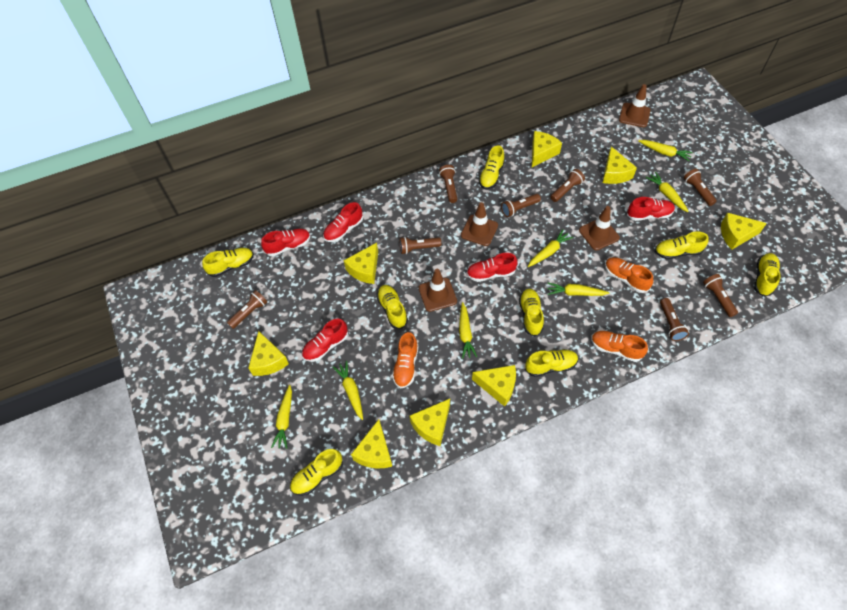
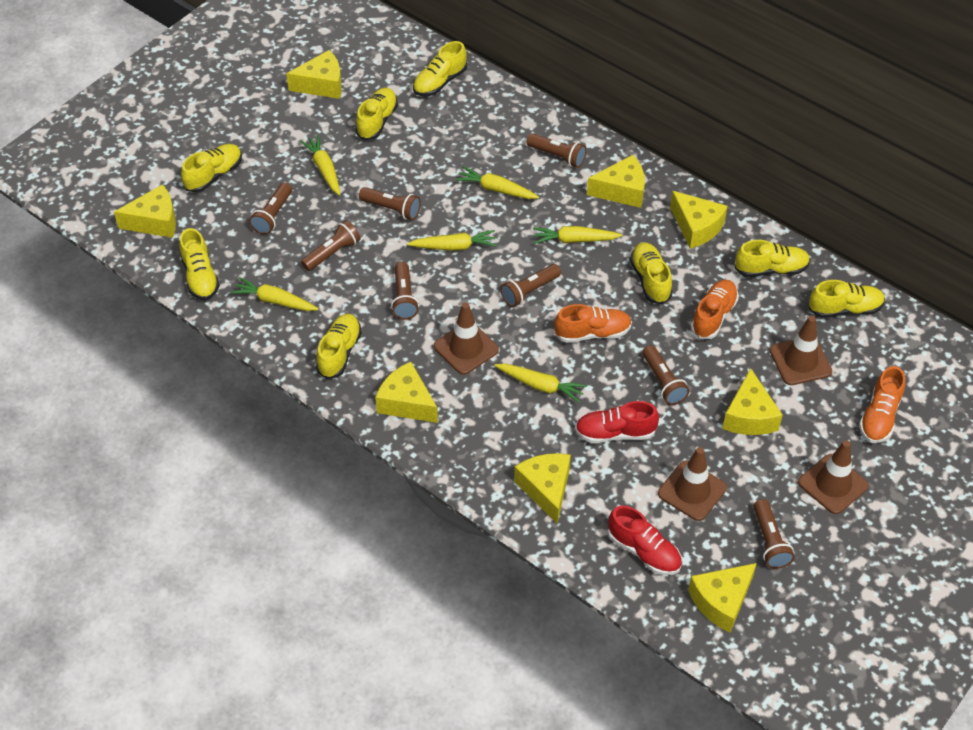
red shoe: 5 -> 2
yellow carrot: 7 -> 6

